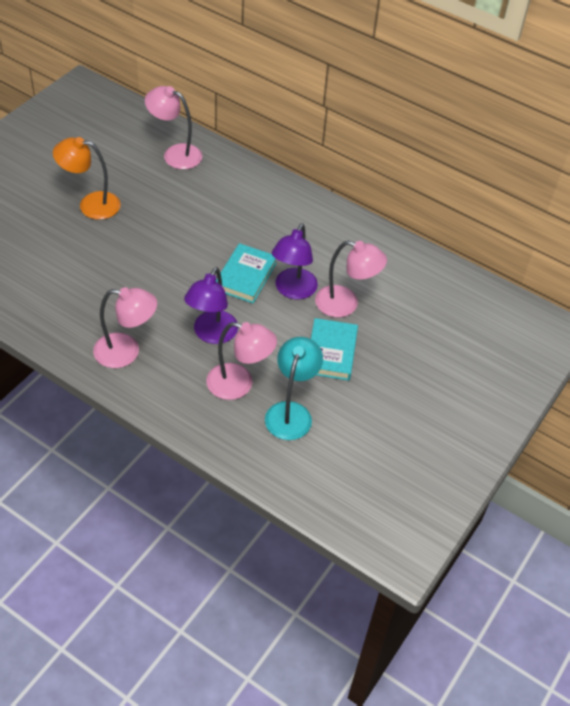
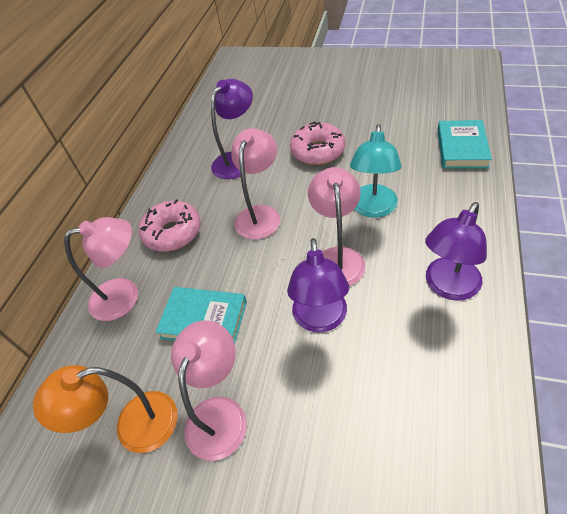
pink donut: 0 -> 2
purple lamp: 2 -> 3

